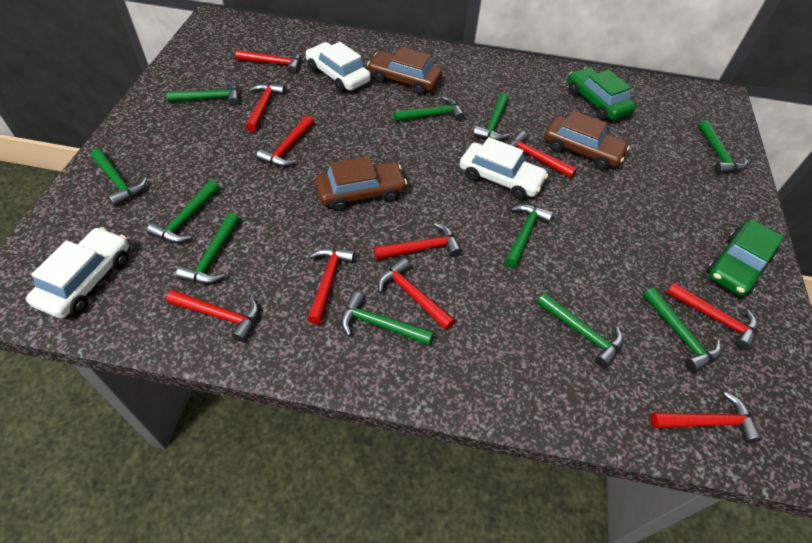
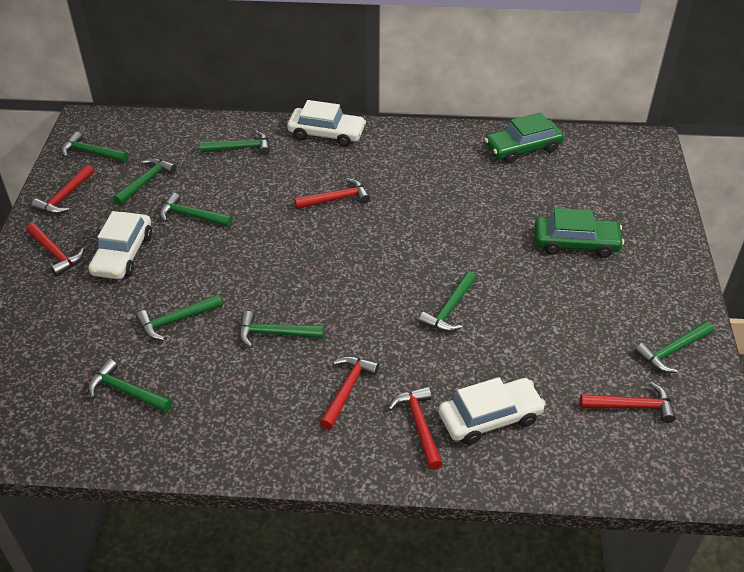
brown car: 3 -> 0
green hammer: 11 -> 9
red hammer: 10 -> 6

